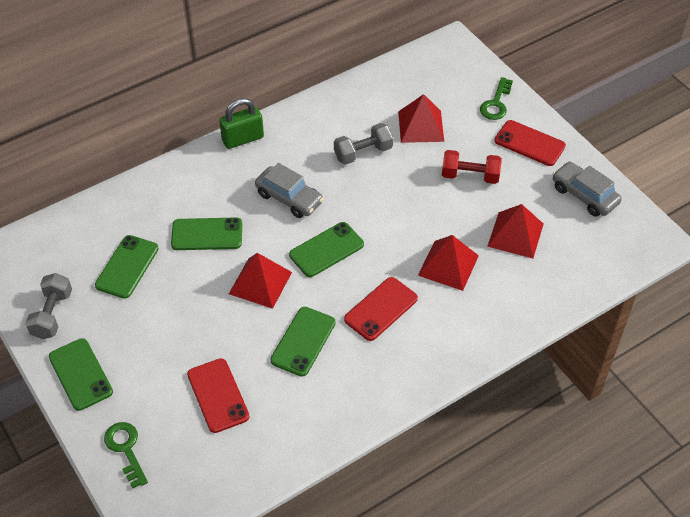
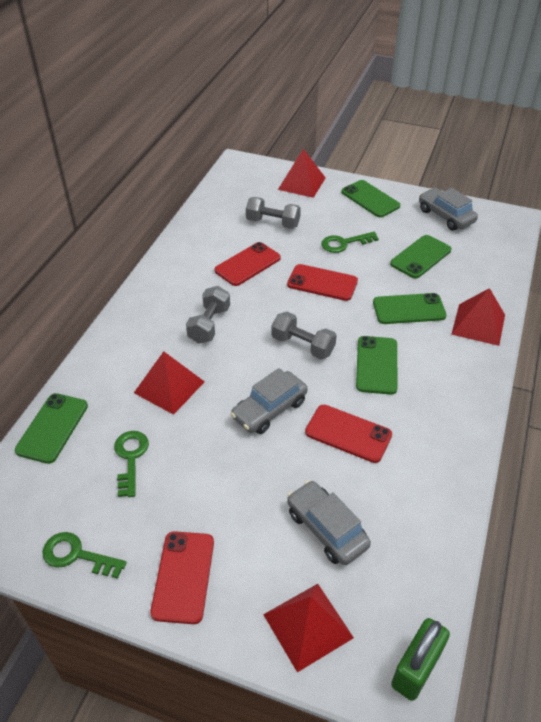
green key: 2 -> 3
grey car: 2 -> 3
grey dumbbell: 2 -> 3
red dumbbell: 1 -> 0
red phone: 3 -> 4

